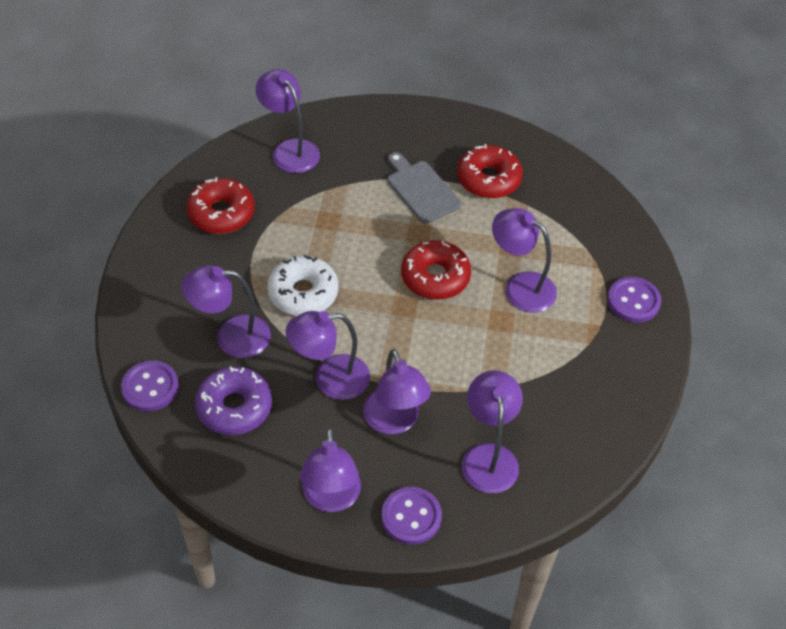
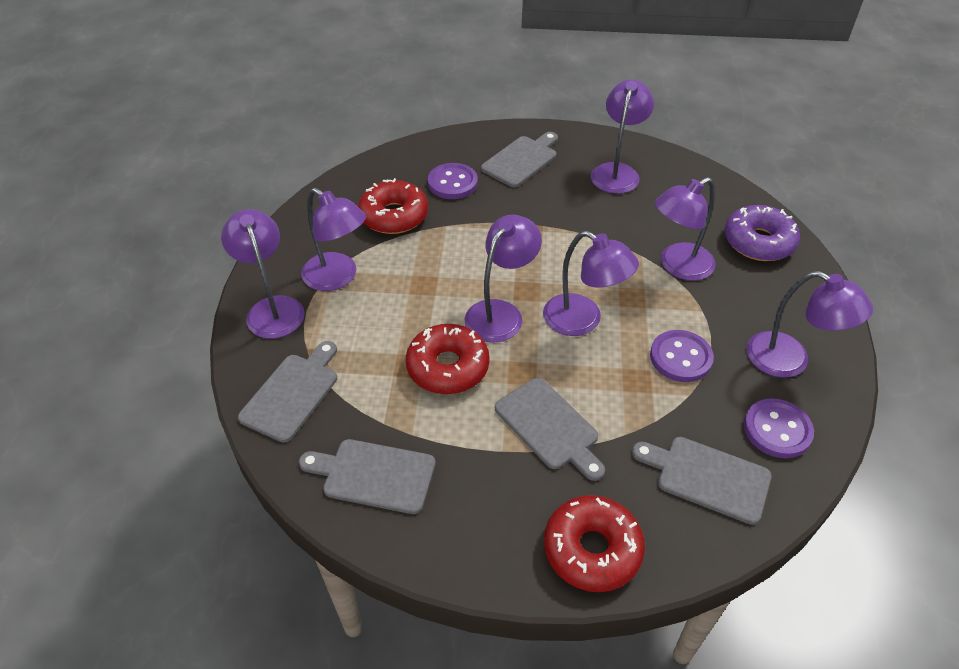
grey cutting board: 1 -> 5
white donut: 1 -> 0

